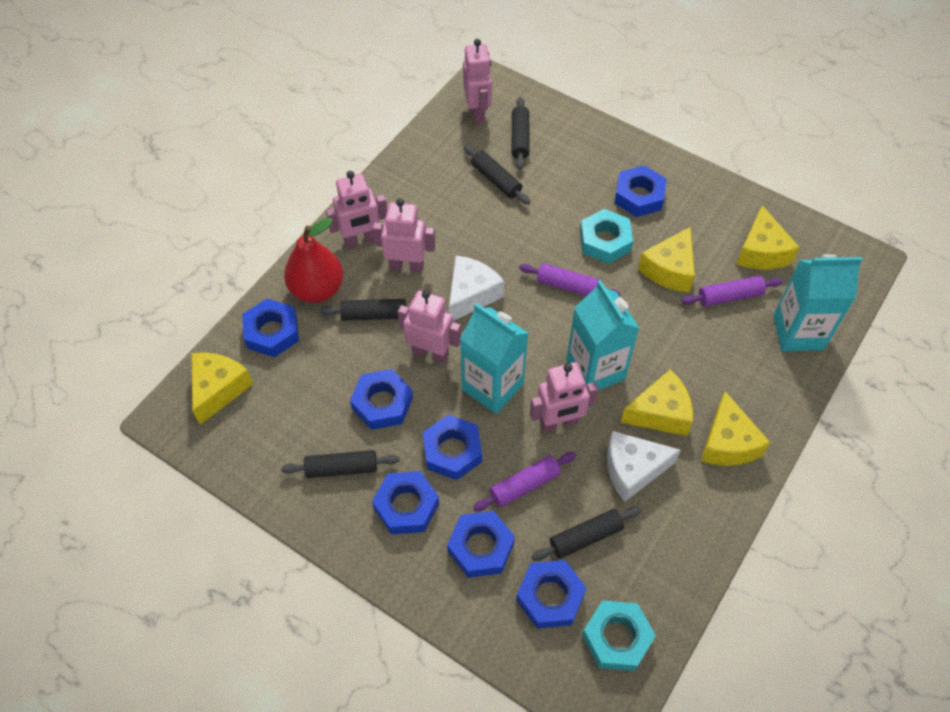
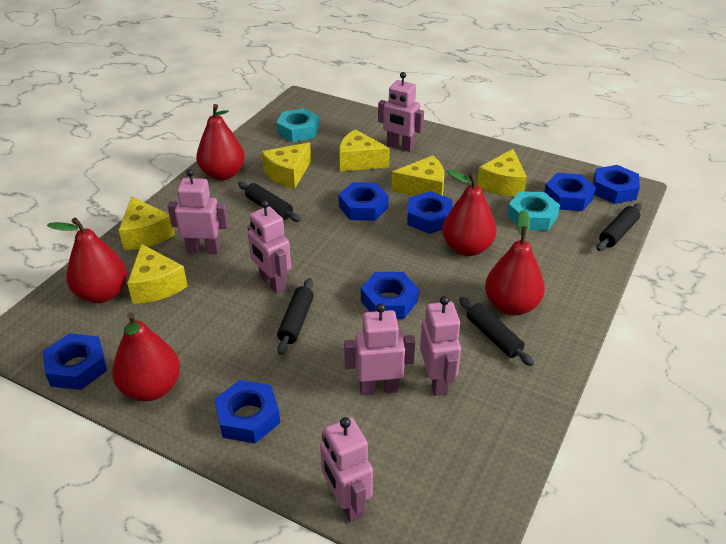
black rolling pin: 5 -> 4
pink robot: 5 -> 6
purple rolling pin: 3 -> 0
red pear: 1 -> 5
turquoise carton: 3 -> 0
white cheese: 2 -> 0
yellow cheese: 5 -> 6

